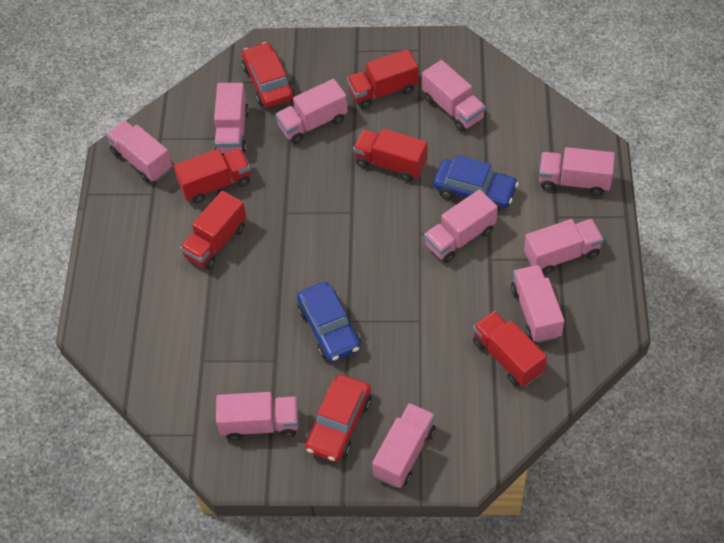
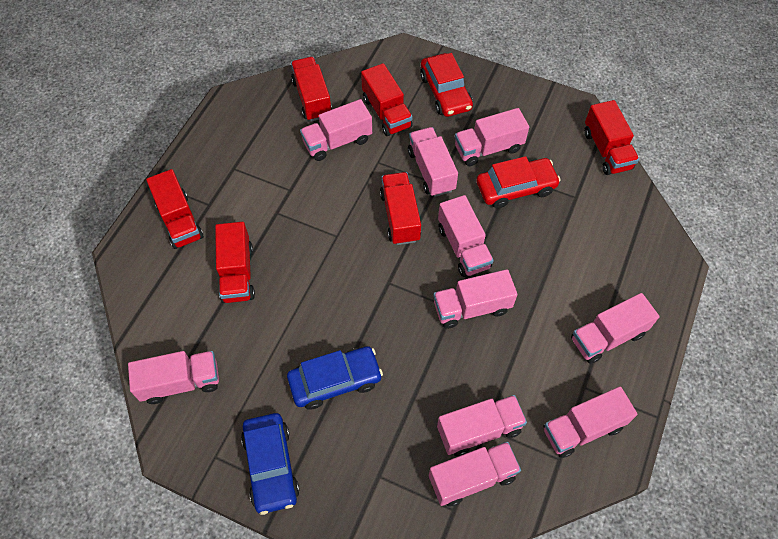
red truck: 5 -> 6

